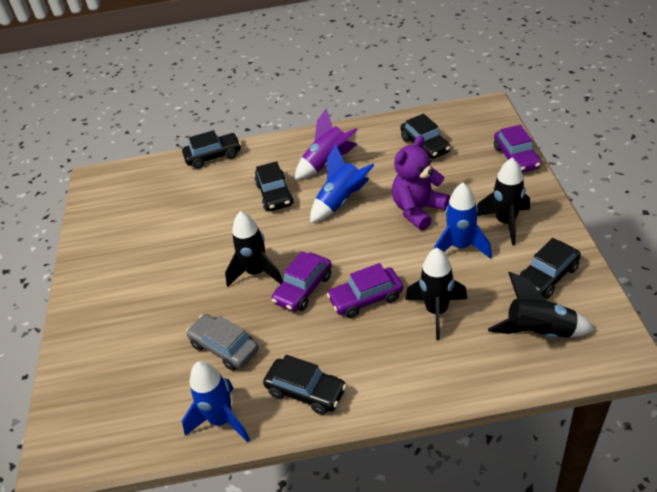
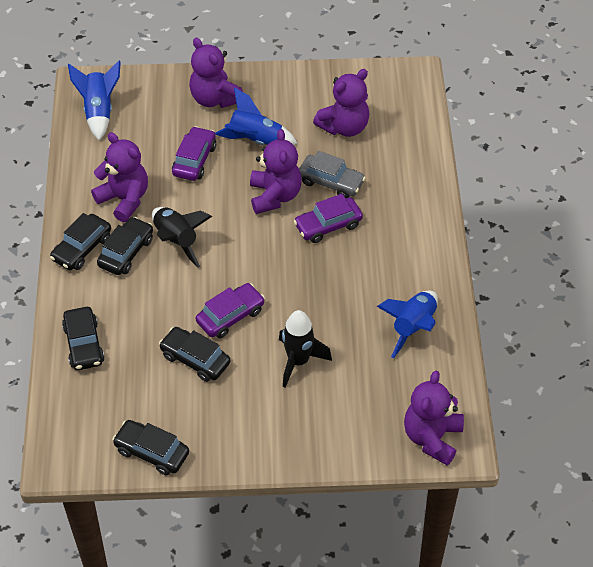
black rocket: 4 -> 2
purple rocket: 1 -> 0
purple teddy bear: 1 -> 5

